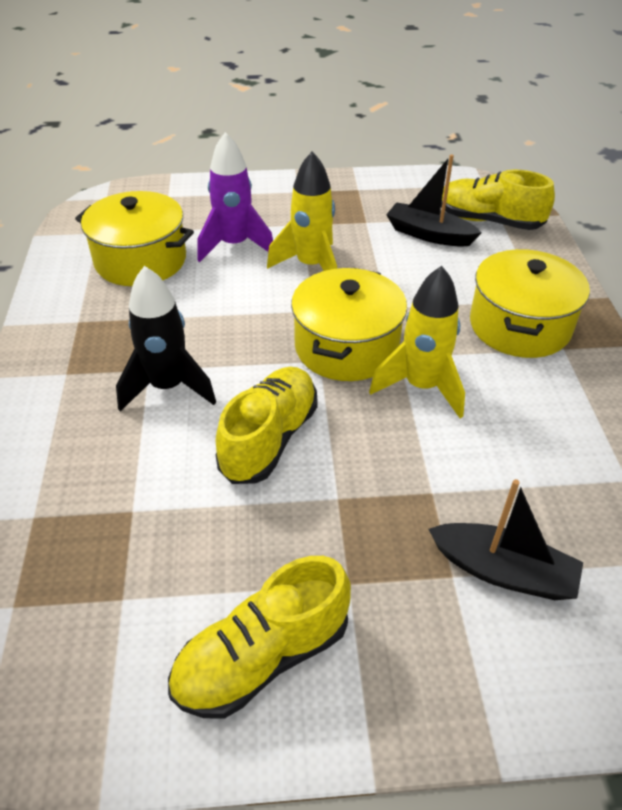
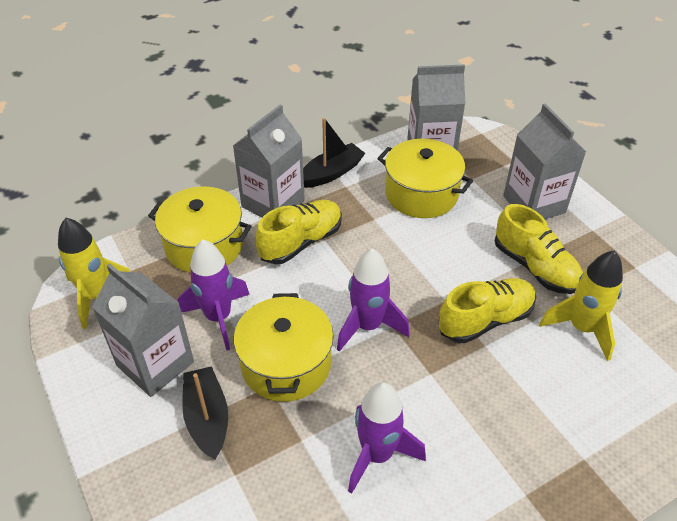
black rocket: 1 -> 0
grey carton: 0 -> 4
purple rocket: 1 -> 3

